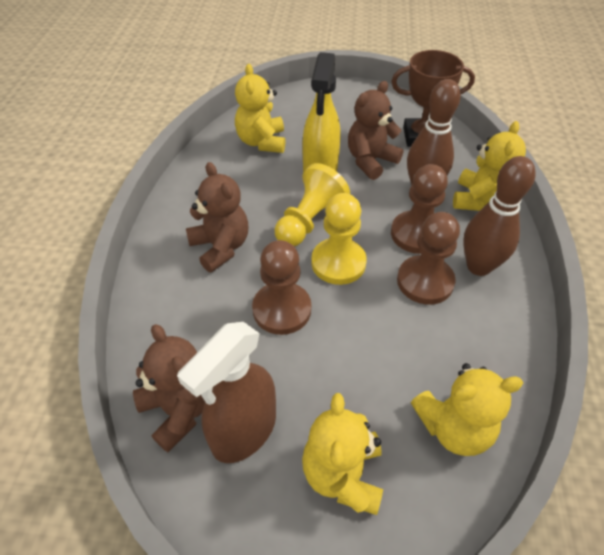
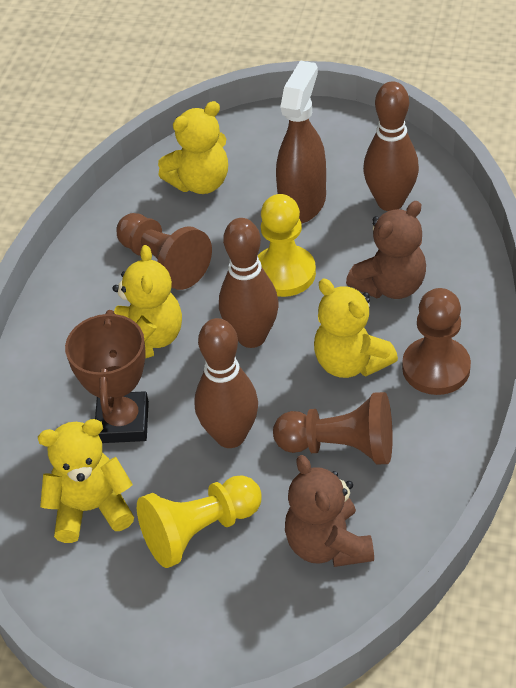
brown bowling pin: 2 -> 3
brown teddy bear: 3 -> 2
yellow spray bottle: 1 -> 0

